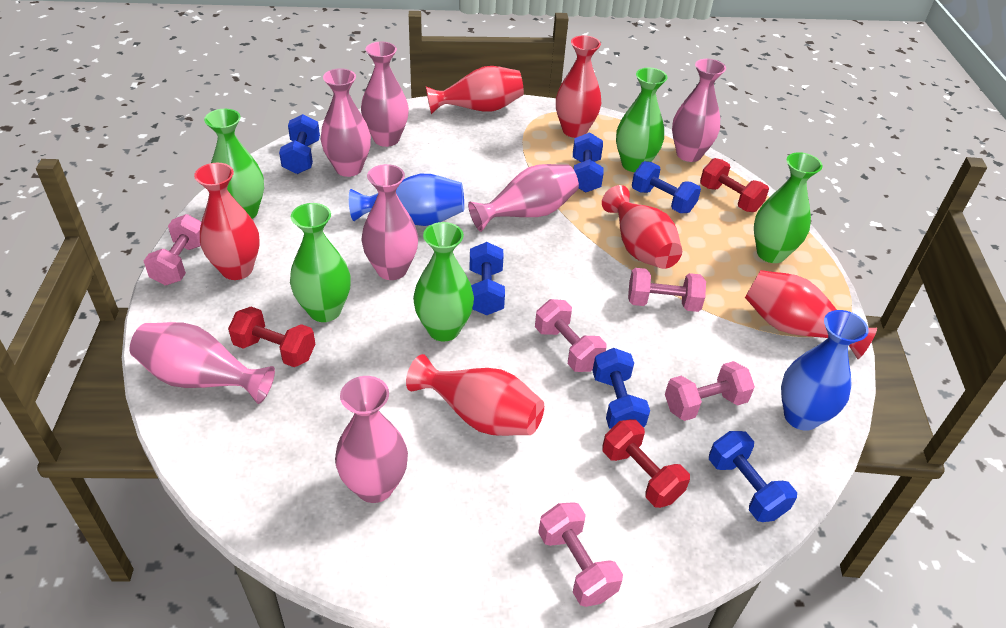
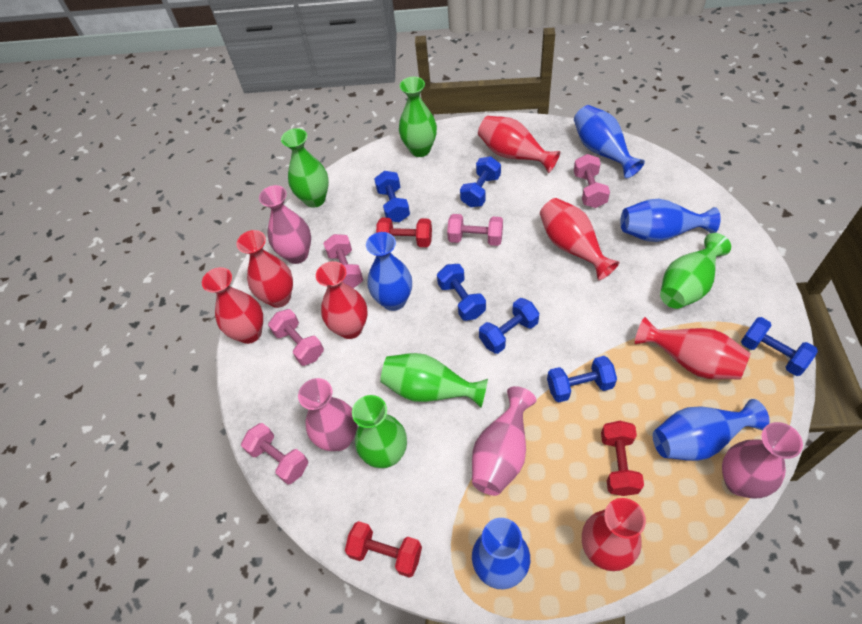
blue vase: 2 -> 5
pink vase: 7 -> 4
red vase: 6 -> 7

